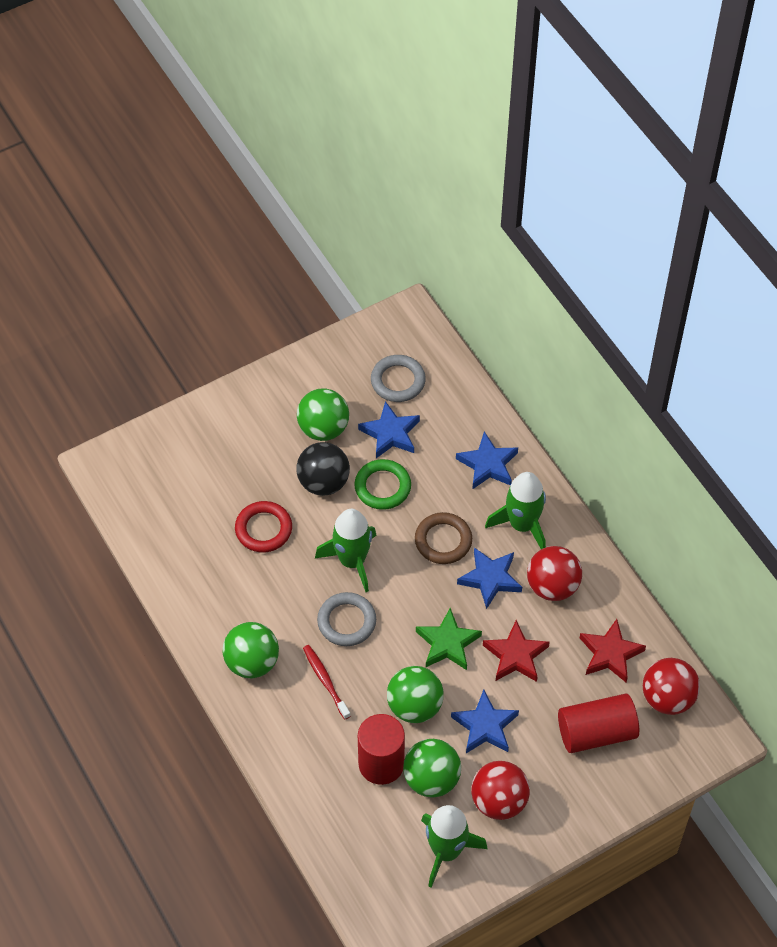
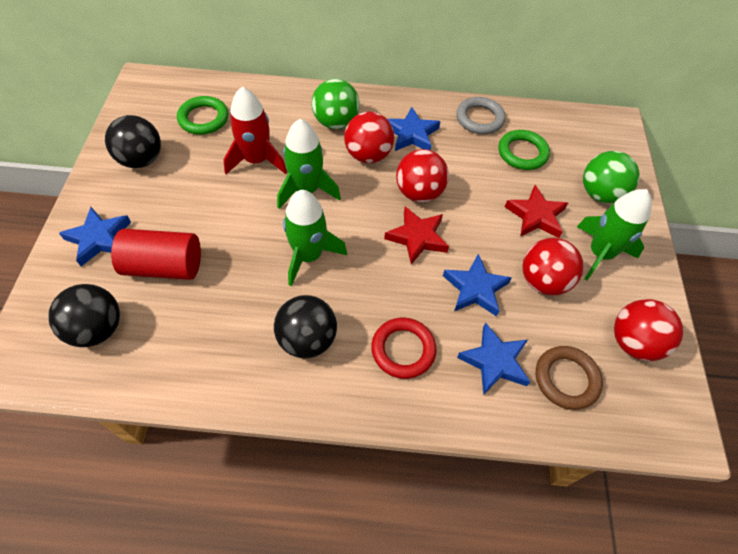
black ball: 1 -> 3
green ball: 4 -> 2
green ring: 1 -> 2
green star: 1 -> 0
grey ring: 2 -> 1
red ball: 3 -> 4
red cylinder: 2 -> 1
red rocket: 0 -> 1
red toothbrush: 1 -> 0

